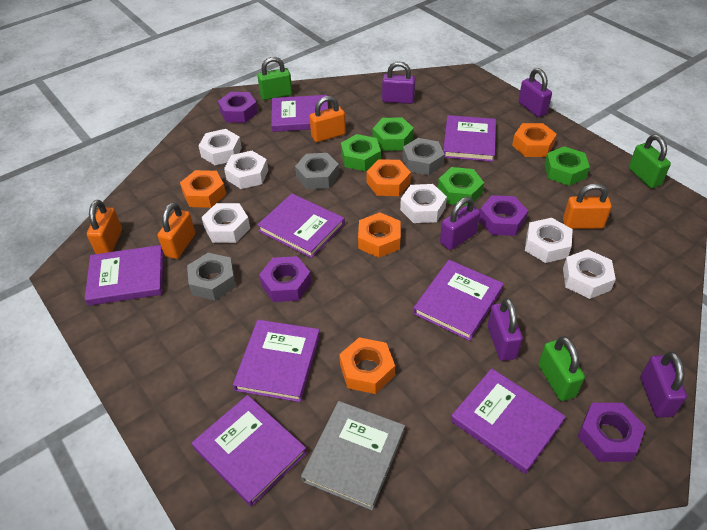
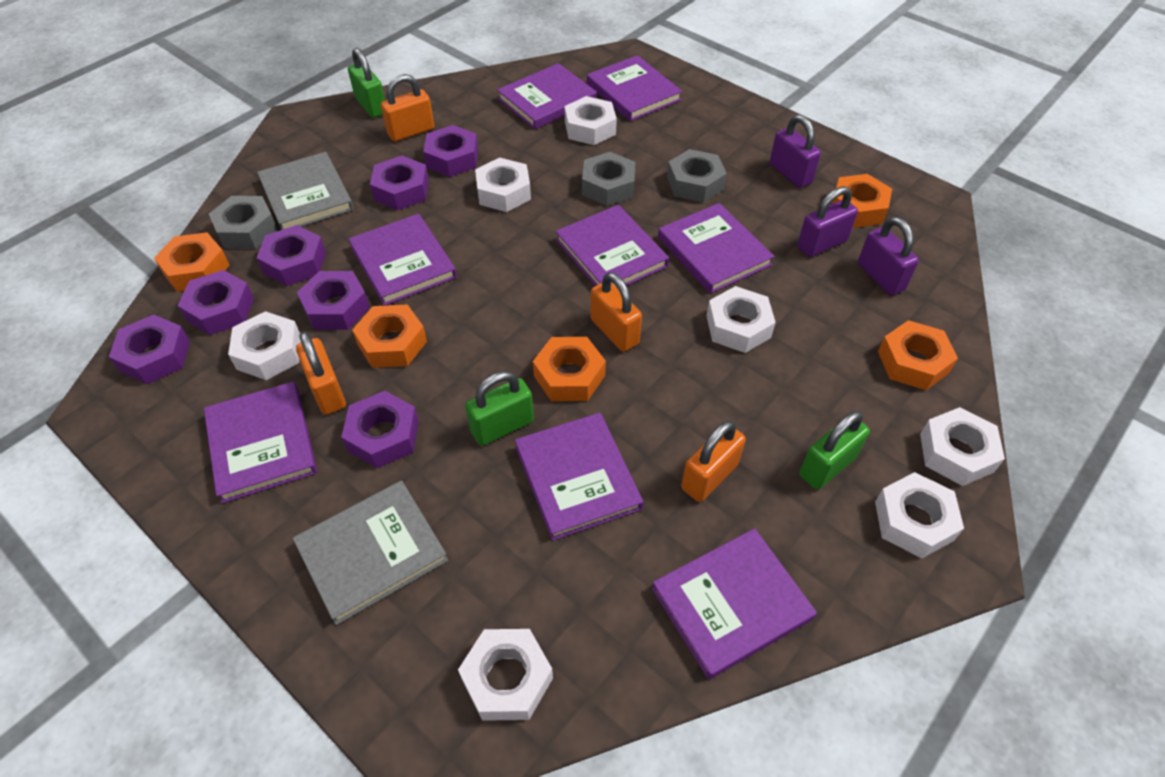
green nut: 4 -> 0
grey book: 1 -> 2
purple nut: 4 -> 7
purple padlock: 5 -> 3
white nut: 6 -> 7

